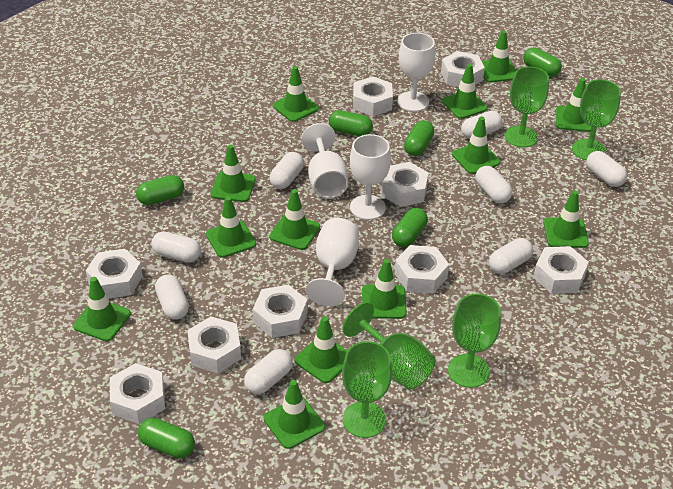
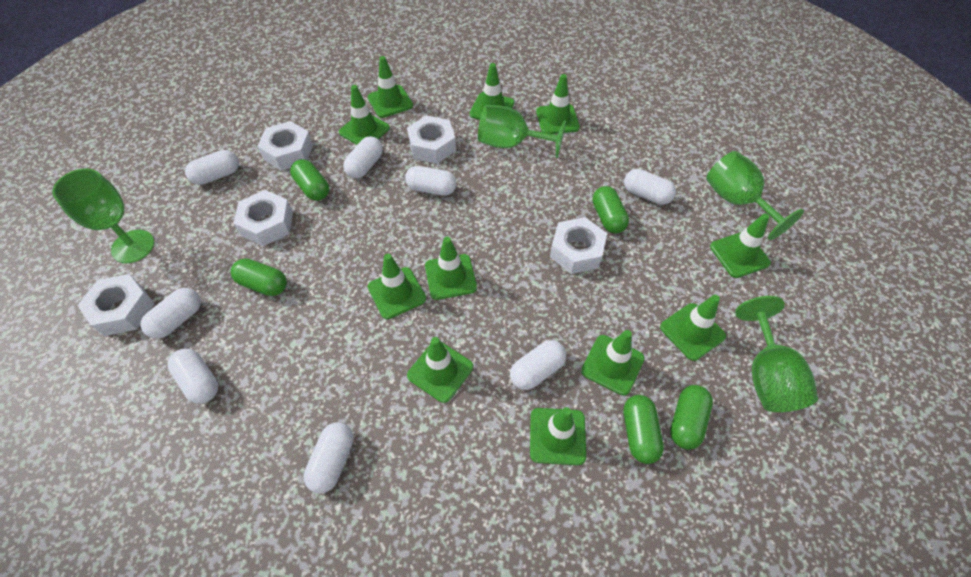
green capsule: 6 -> 5
green goblet: 5 -> 4
green traffic cone: 13 -> 11
white goblet: 4 -> 0
white nut: 9 -> 5

